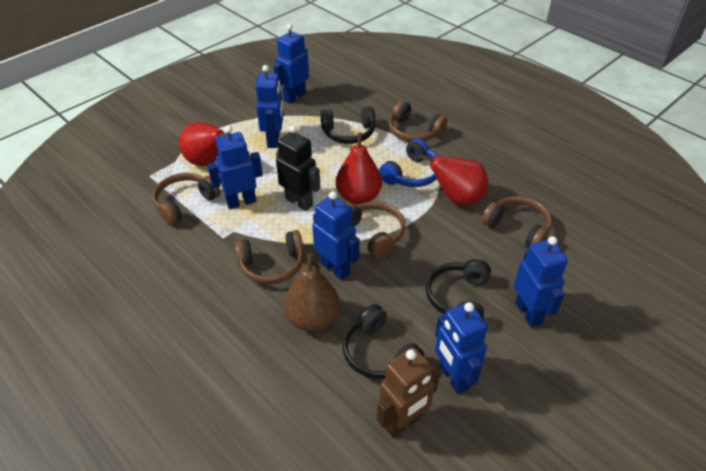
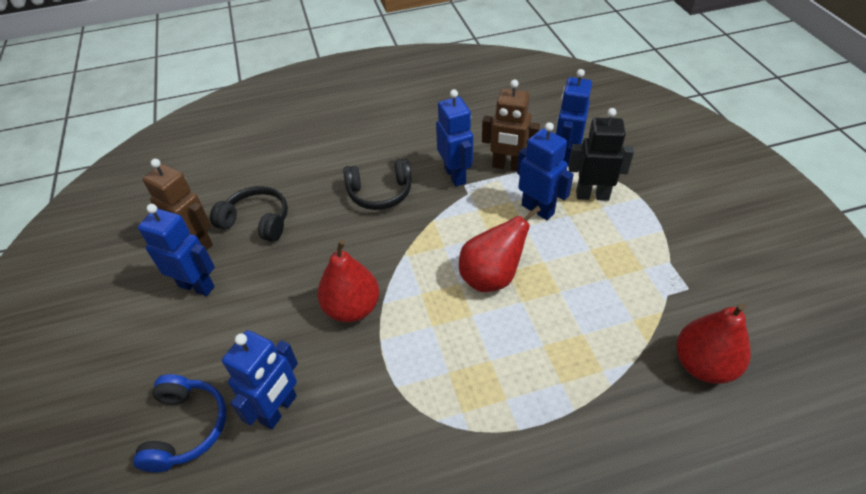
black headphones: 3 -> 2
blue robot: 6 -> 5
brown headphones: 5 -> 0
brown pear: 1 -> 0
brown robot: 1 -> 2

